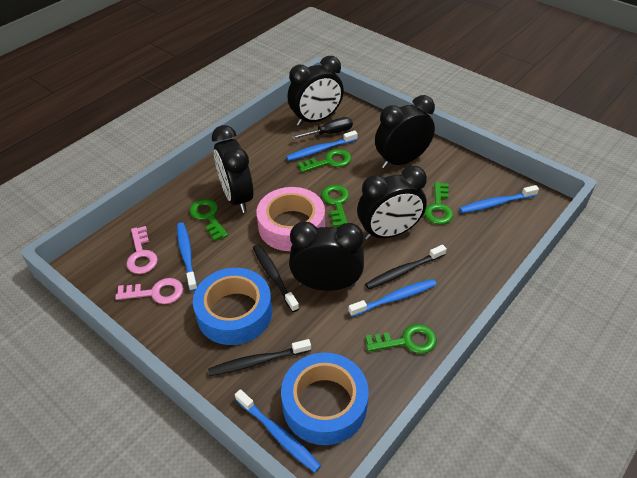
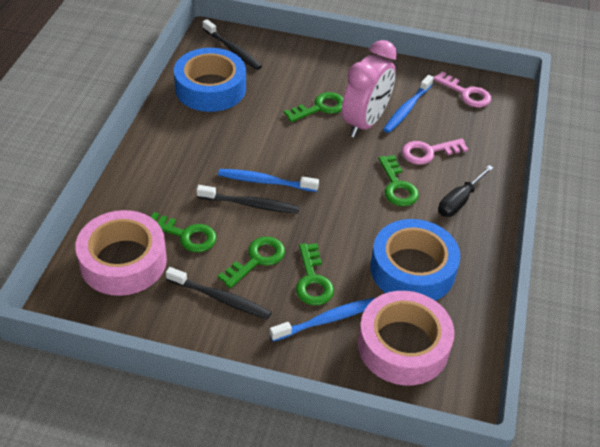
black clock: 5 -> 0
blue toothbrush: 5 -> 3
pink clock: 0 -> 1
pink tape: 1 -> 2

